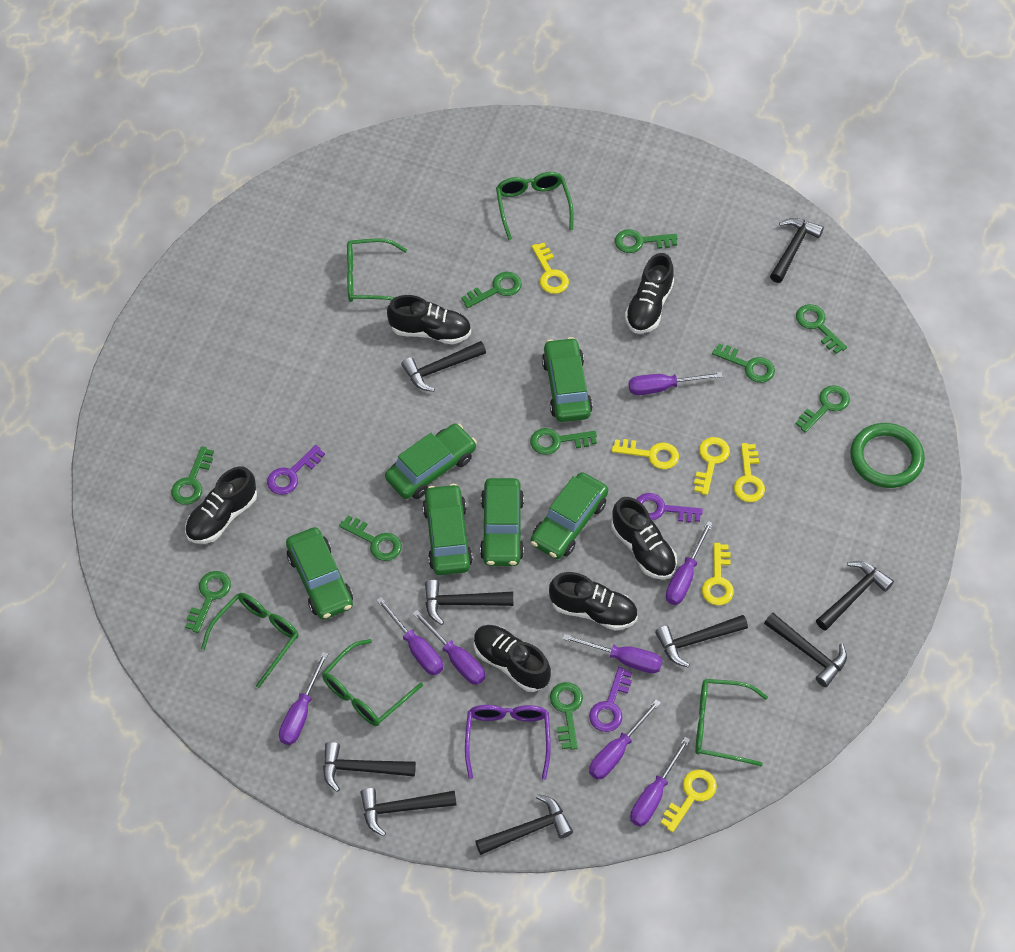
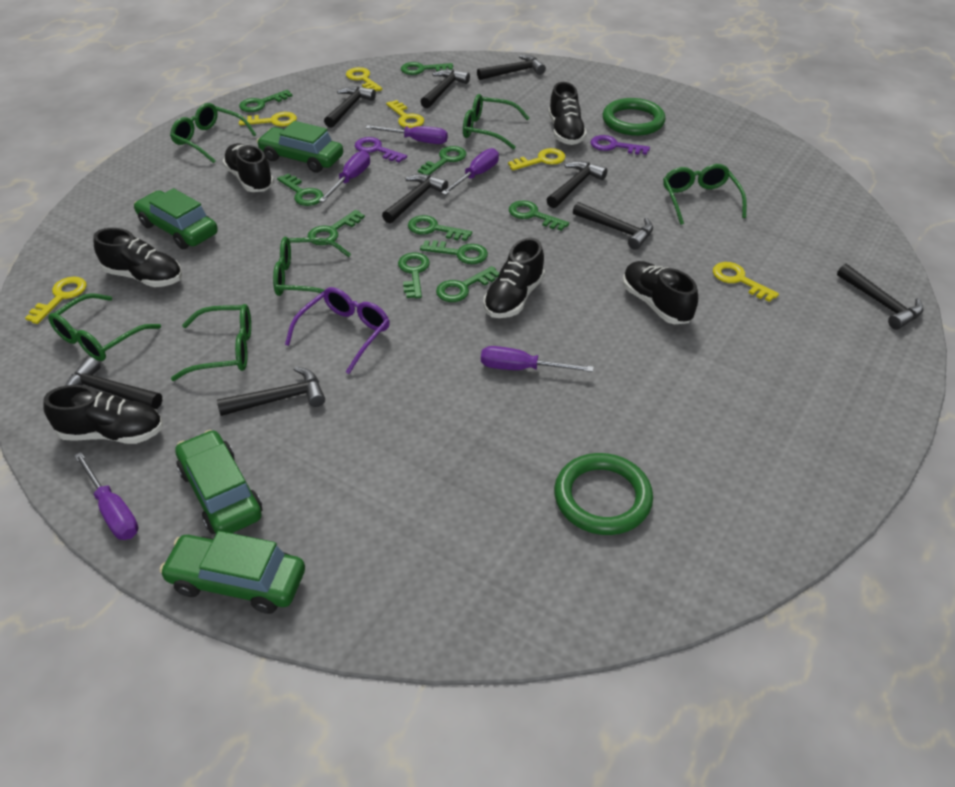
green car: 6 -> 4
green glasses: 5 -> 6
green ring: 1 -> 2
purple key: 3 -> 2
purple screwdriver: 8 -> 5

